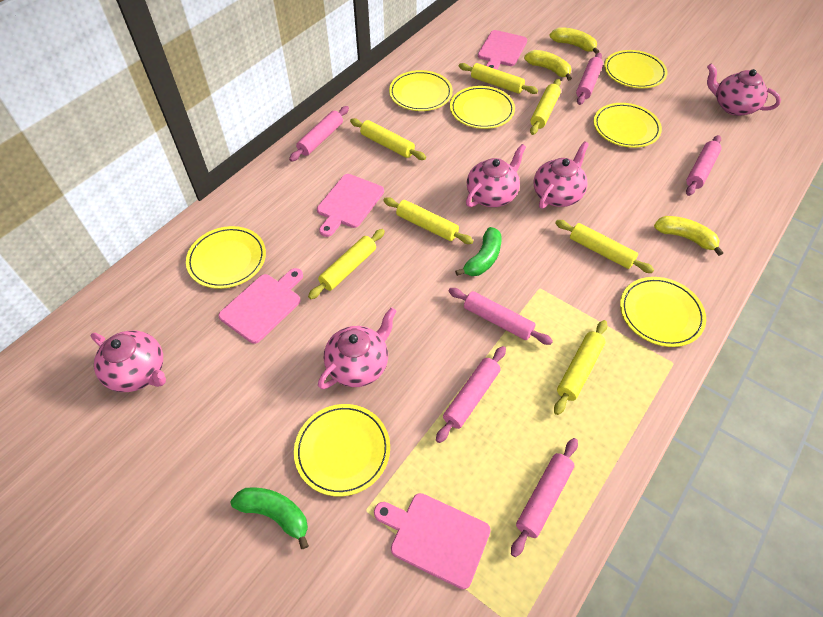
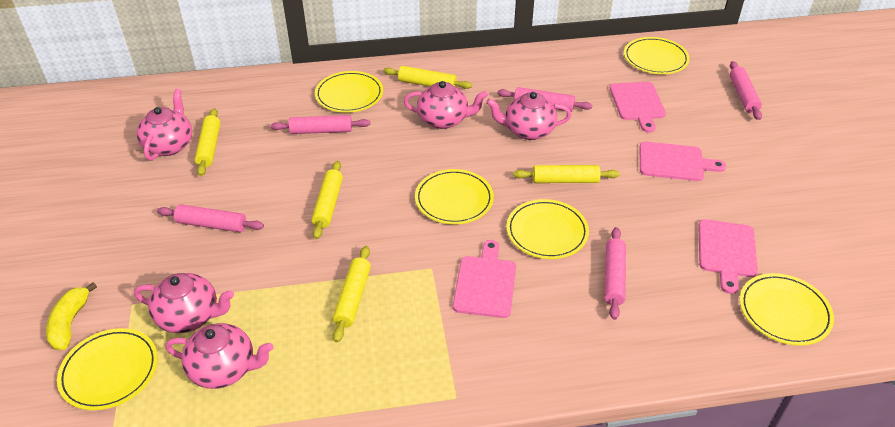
green banana: 2 -> 0
pink rolling pin: 6 -> 5
yellow banana: 3 -> 1
yellow plate: 7 -> 6
yellow rolling pin: 7 -> 5

